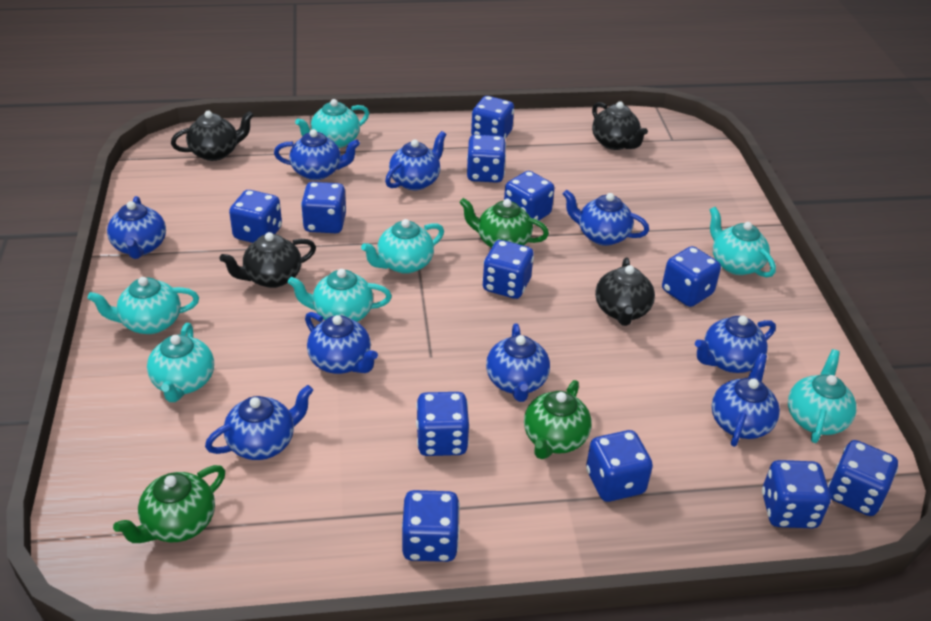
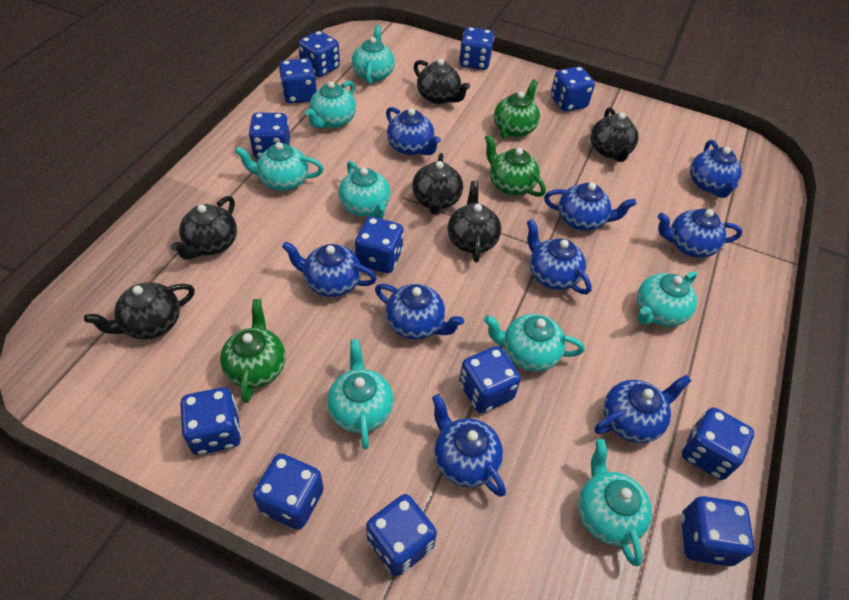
black teapot: 4 -> 6
turquoise teapot: 7 -> 8

